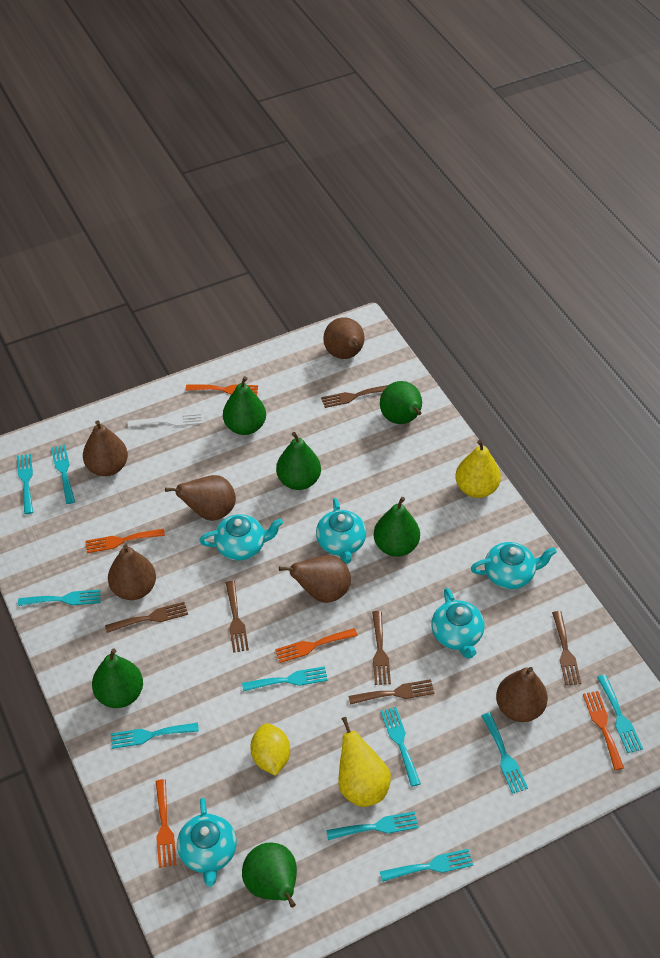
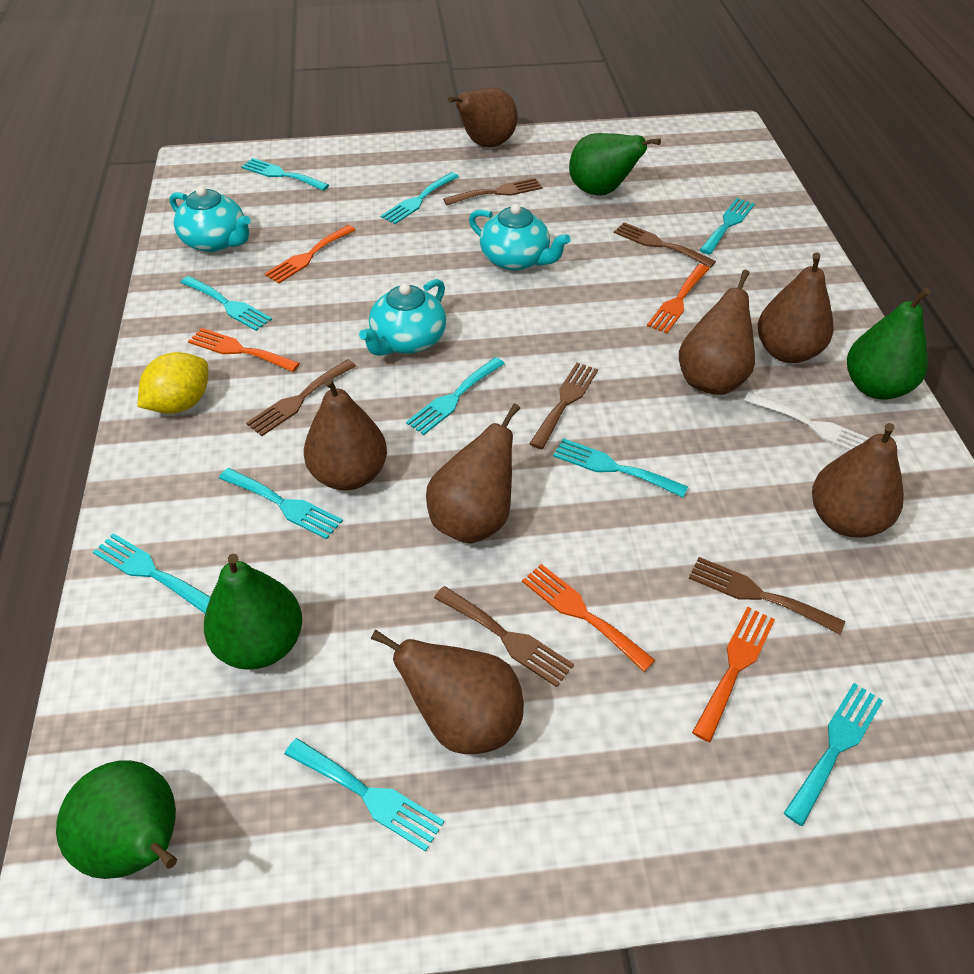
brown pear: 6 -> 7
green pear: 6 -> 4
turquoise teapot: 5 -> 3
yellow pear: 2 -> 0

